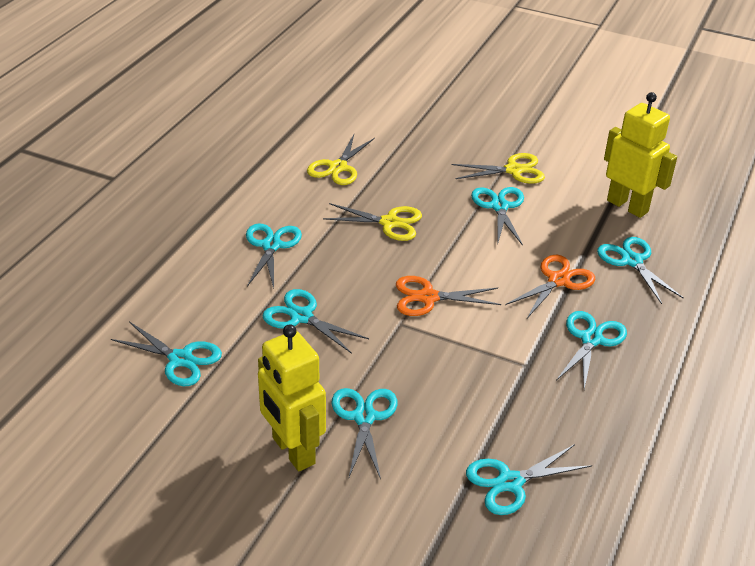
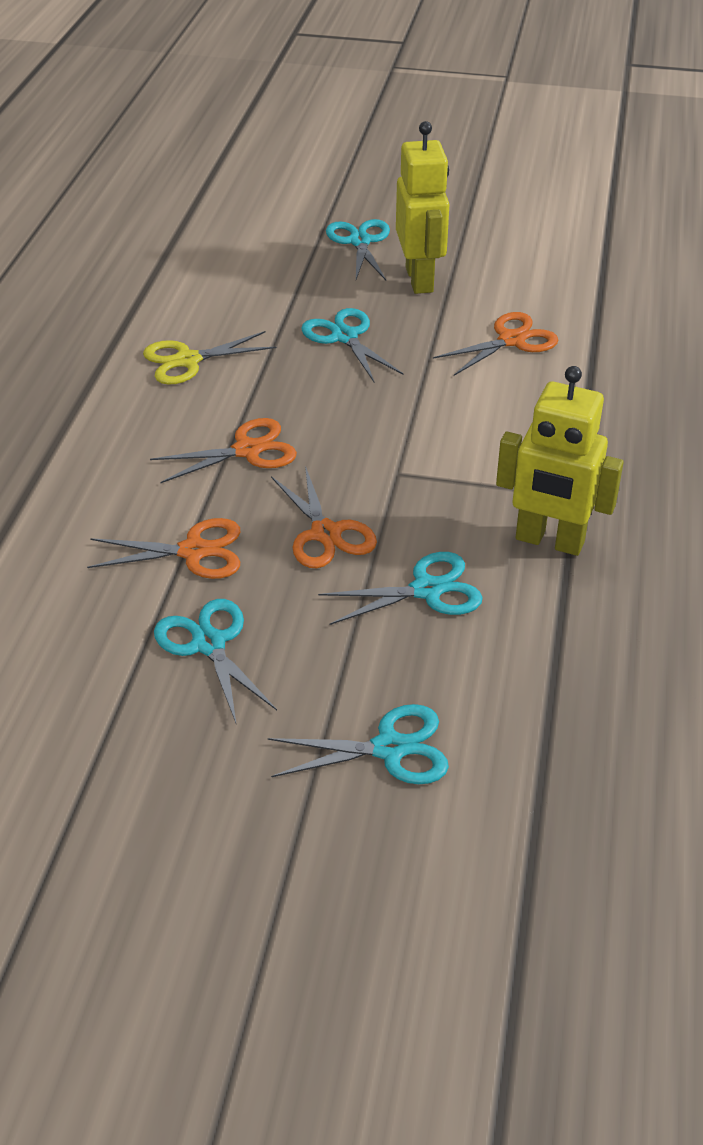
orange scissors: 2 -> 4
turquoise scissors: 8 -> 5
yellow scissors: 3 -> 1

